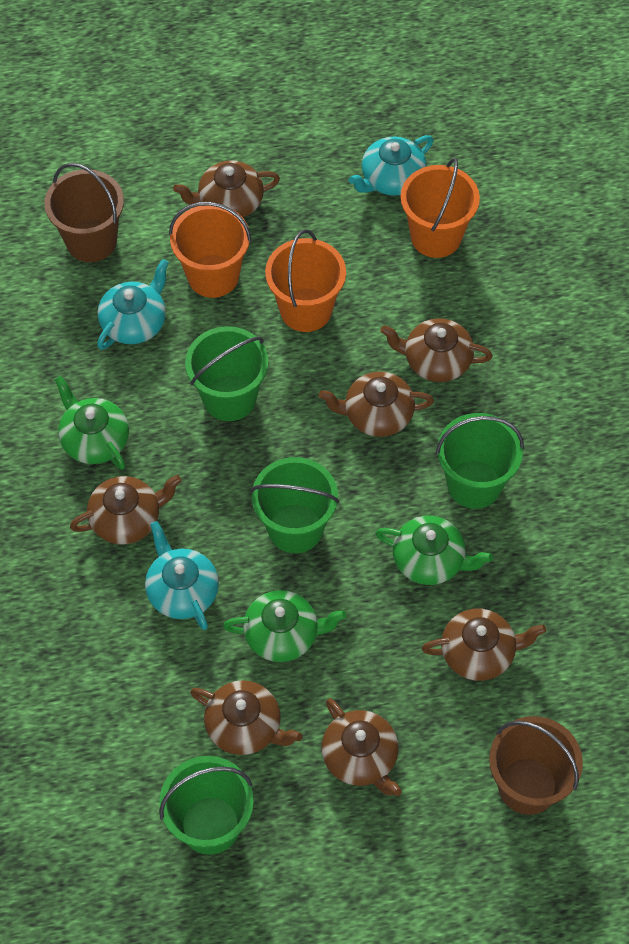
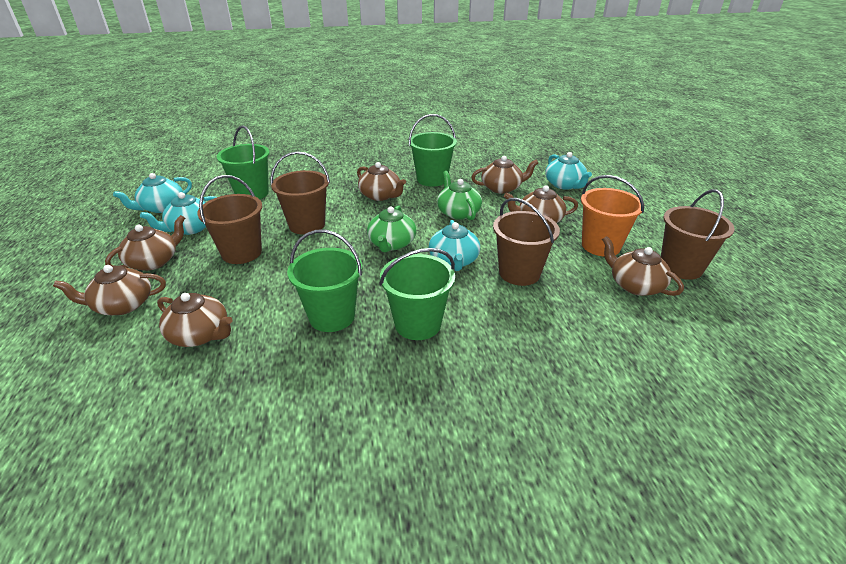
brown bucket: 2 -> 4
green teapot: 3 -> 2
orange bucket: 3 -> 1
turquoise teapot: 3 -> 4

